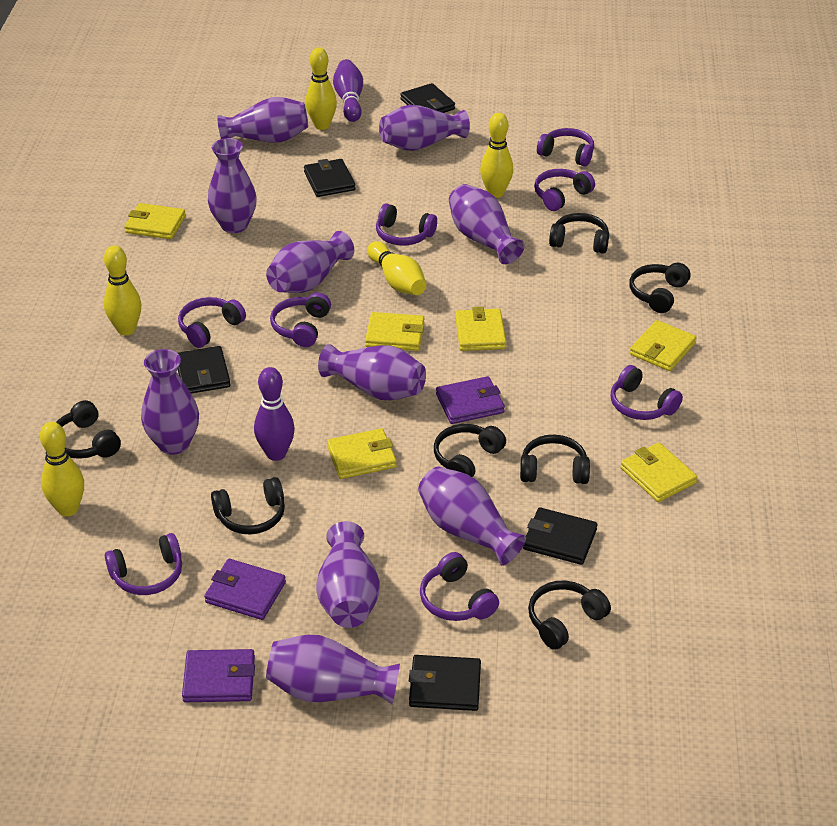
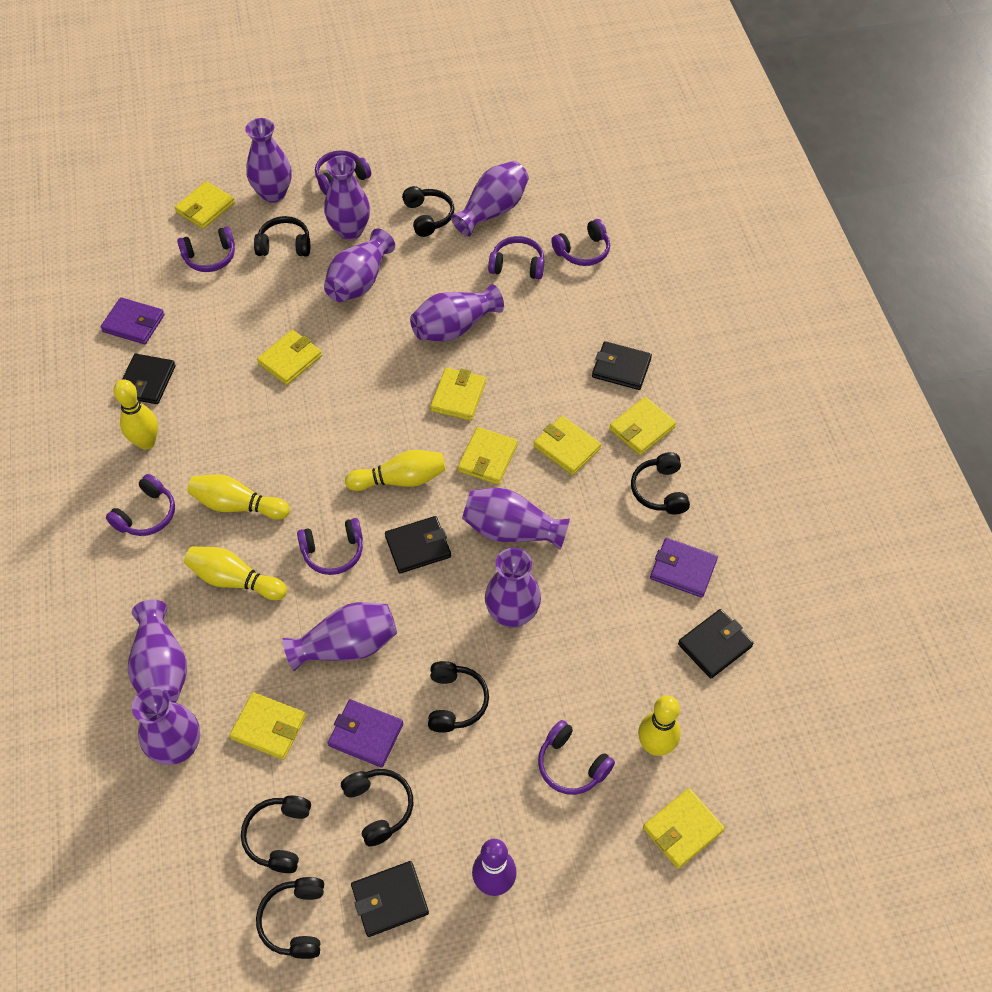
purple bowling pin: 2 -> 1
purple headphones: 8 -> 7
yellow wallet: 6 -> 8

